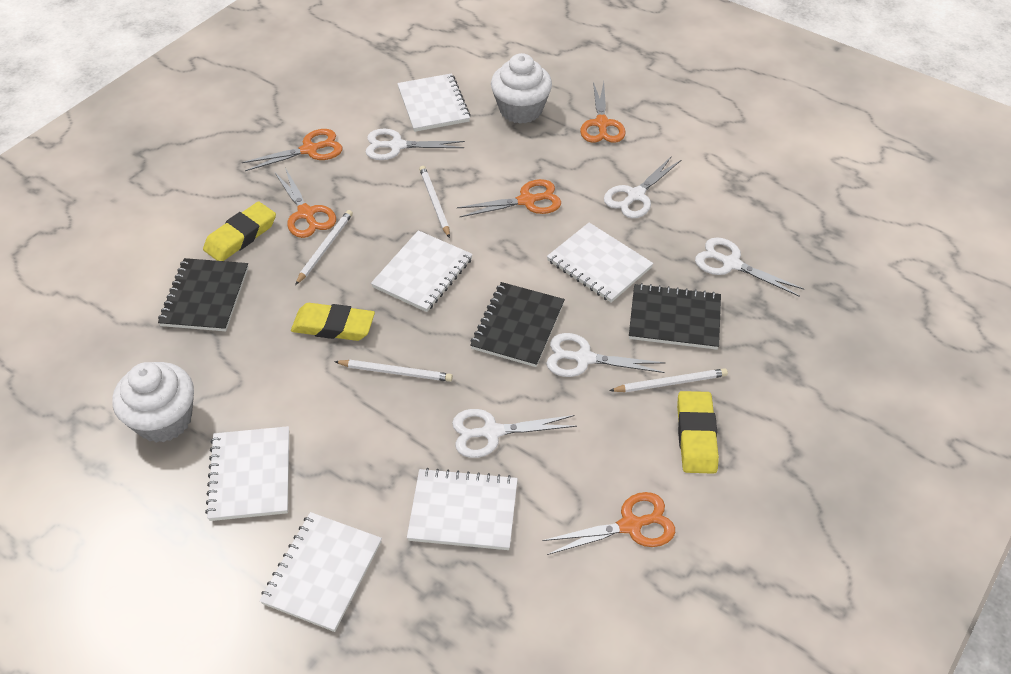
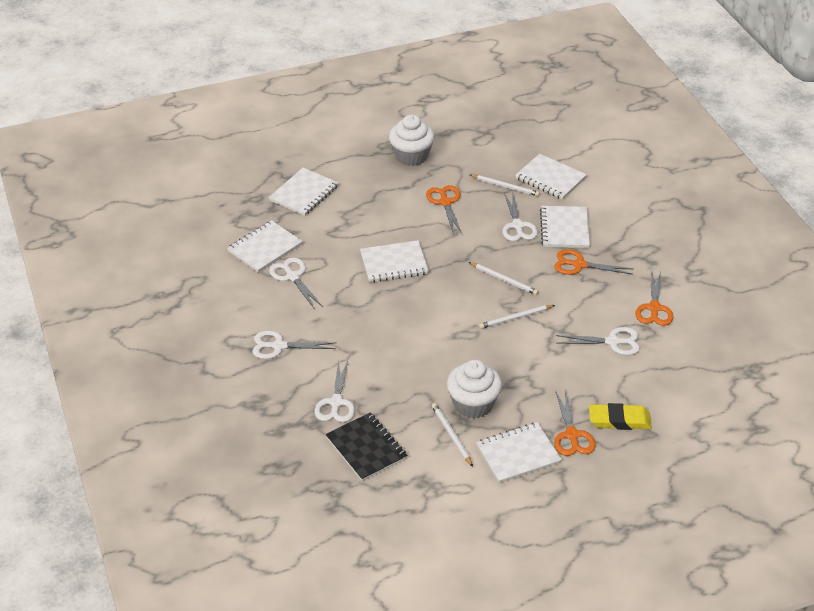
black notebook: 3 -> 1
orange scissors: 5 -> 4
yellow eraser: 3 -> 1

